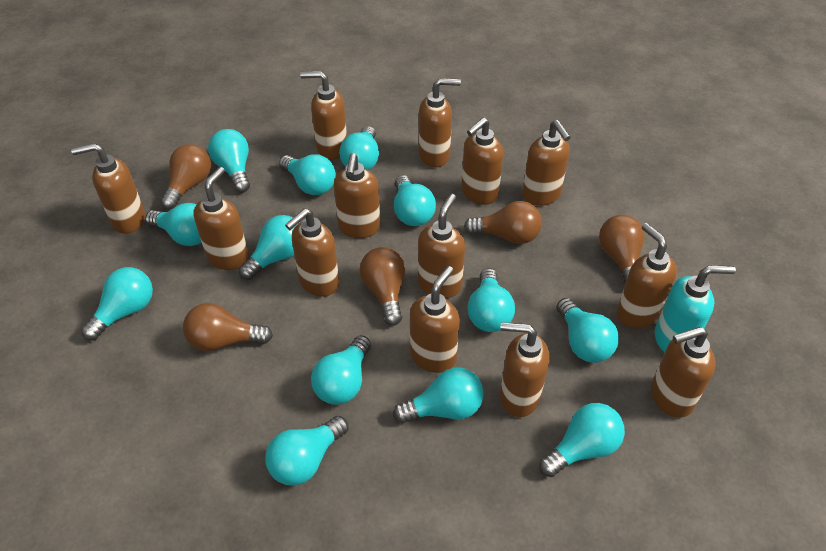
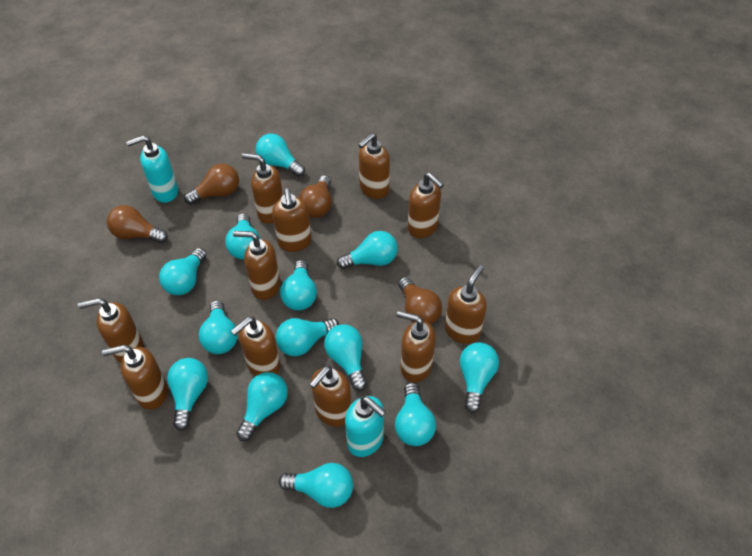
brown light bulb: 5 -> 4
brown soap dispenser: 13 -> 11
turquoise soap dispenser: 1 -> 2

